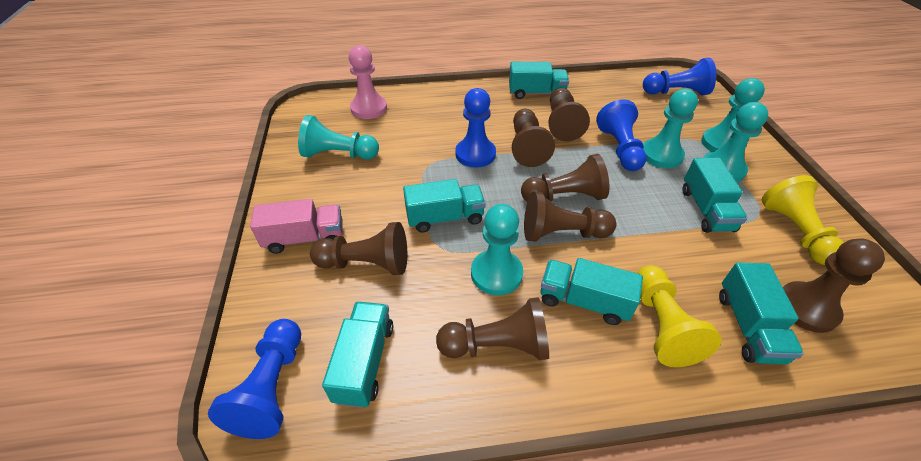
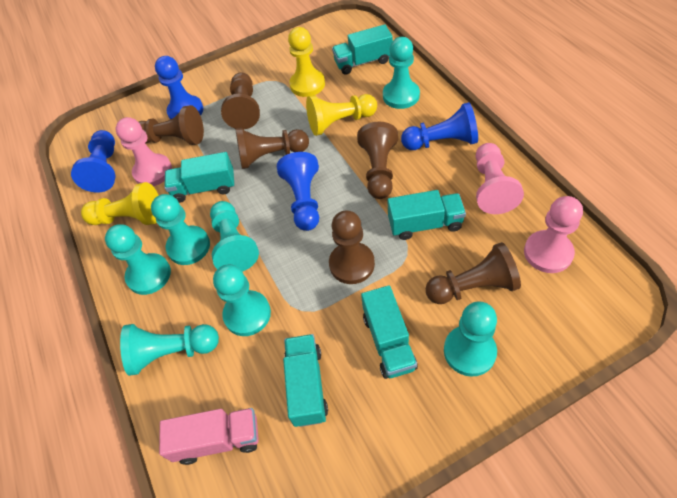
brown pawn: 7 -> 6
pink pawn: 1 -> 3
turquoise pawn: 5 -> 7
turquoise truck: 6 -> 5
yellow pawn: 2 -> 3

